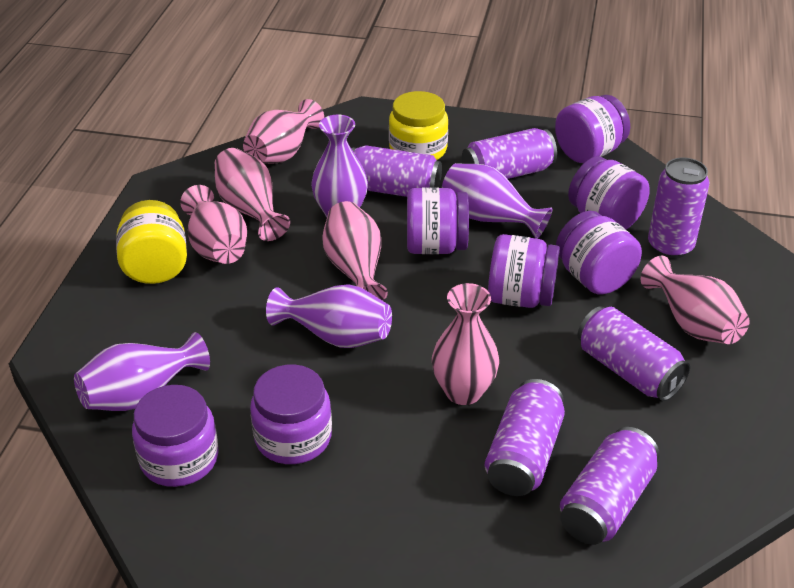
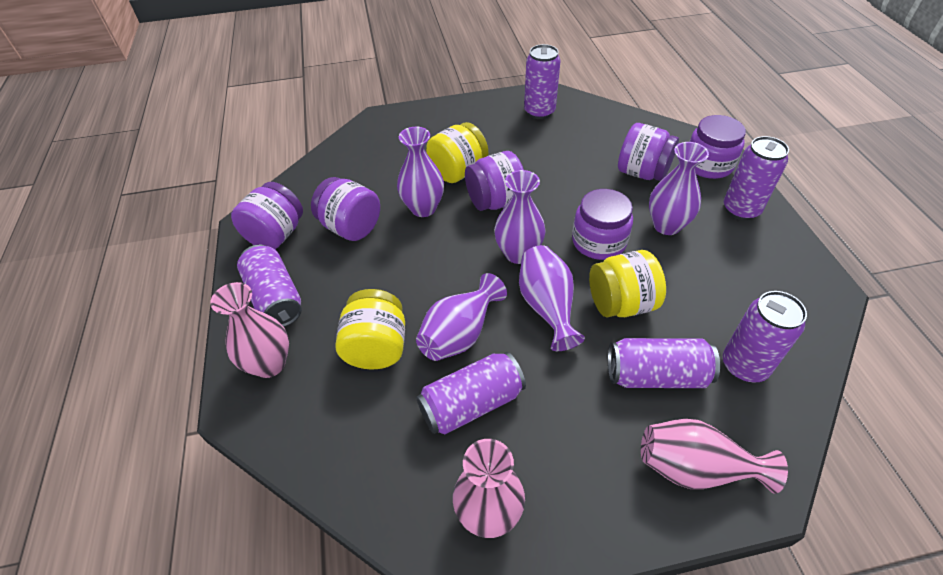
pink vase: 6 -> 3
purple jar: 7 -> 6
purple vase: 4 -> 5
yellow jar: 2 -> 3

